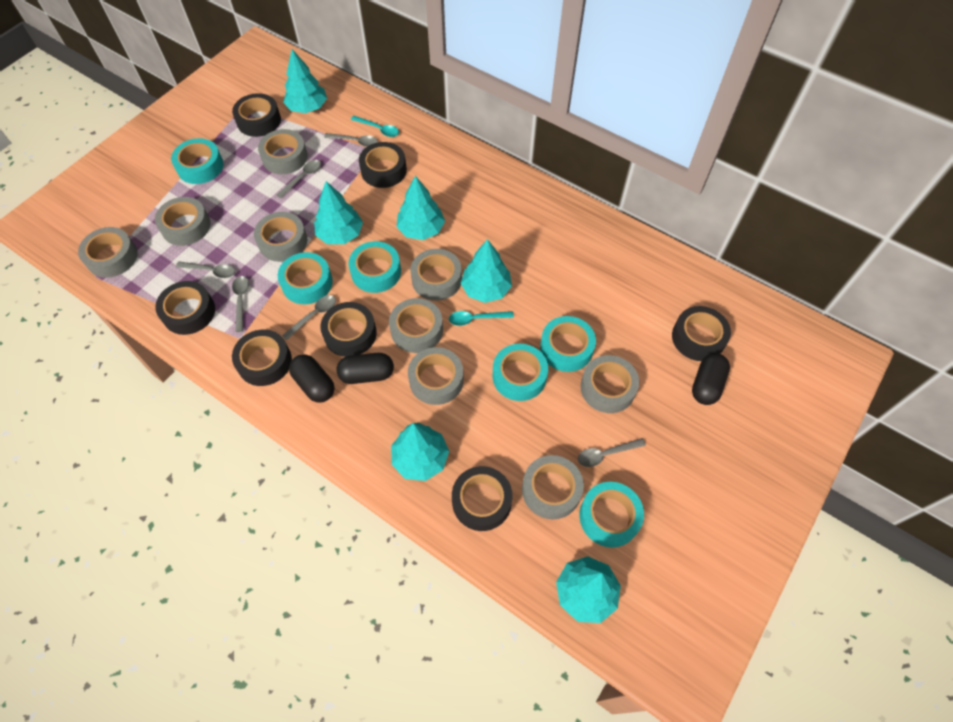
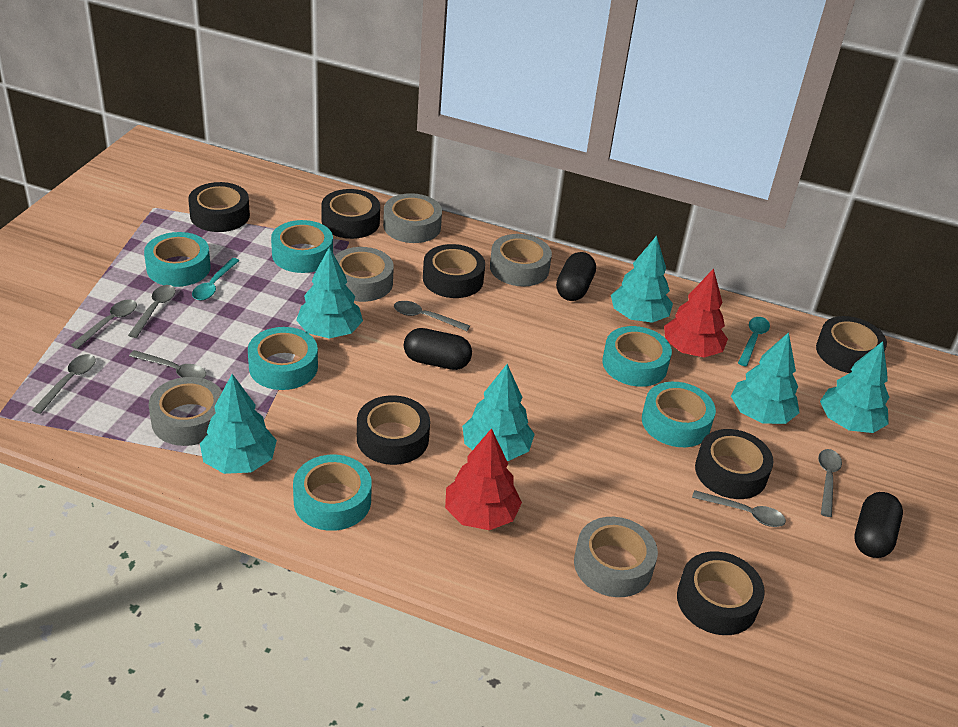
grey spoon: 6 -> 7
grey tape: 9 -> 5
red tree: 0 -> 2

